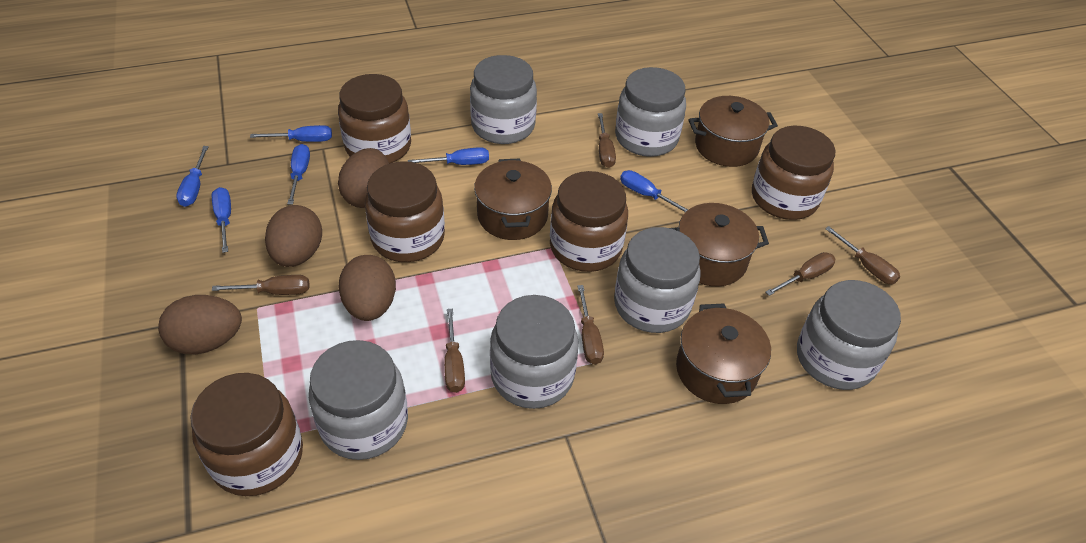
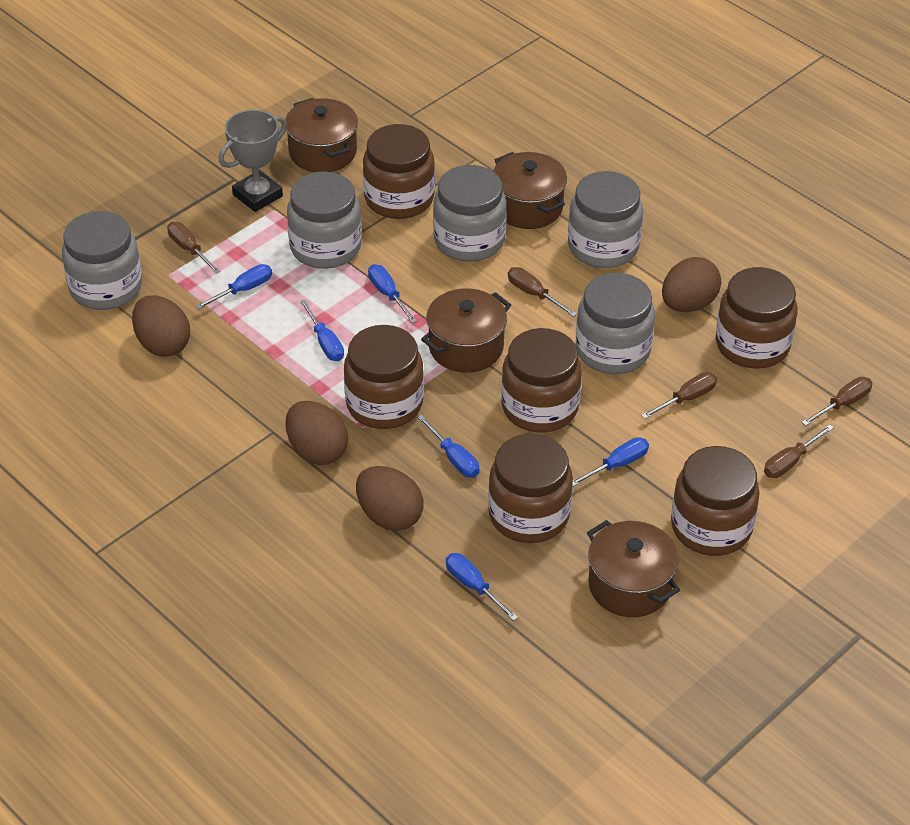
brown jar: 5 -> 6
brown screwdriver: 6 -> 5
grey jar: 6 -> 5
grey trophy: 0 -> 1

